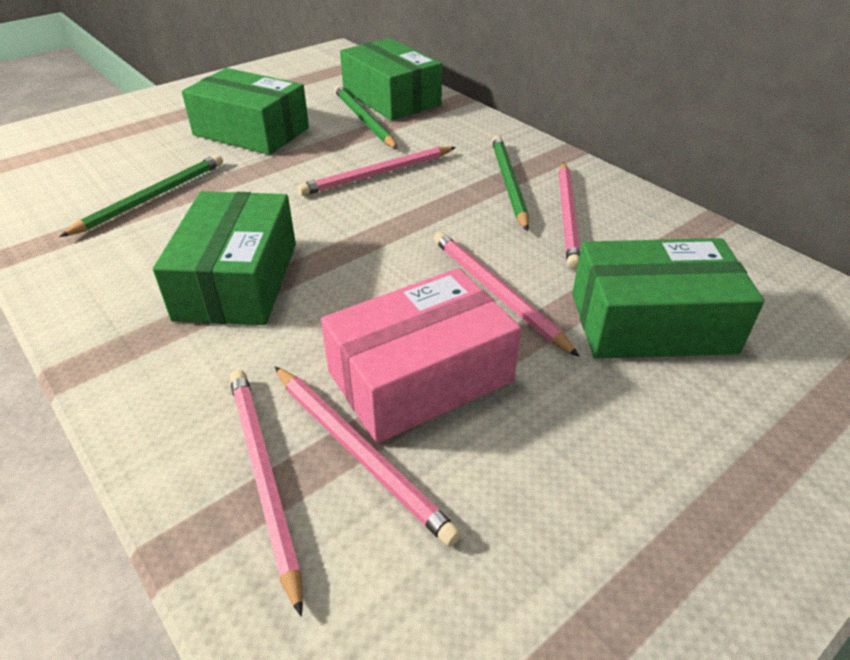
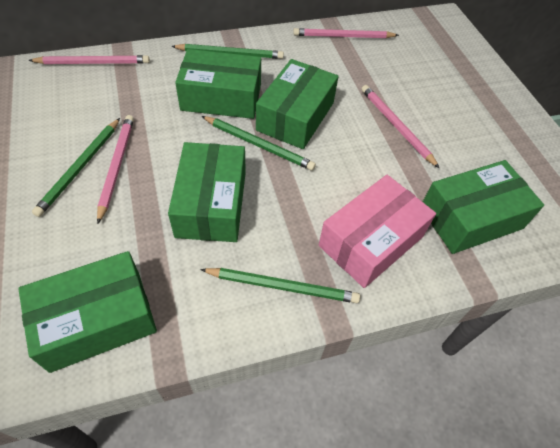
green box: 4 -> 5
green pencil: 3 -> 4
pink pencil: 5 -> 4

